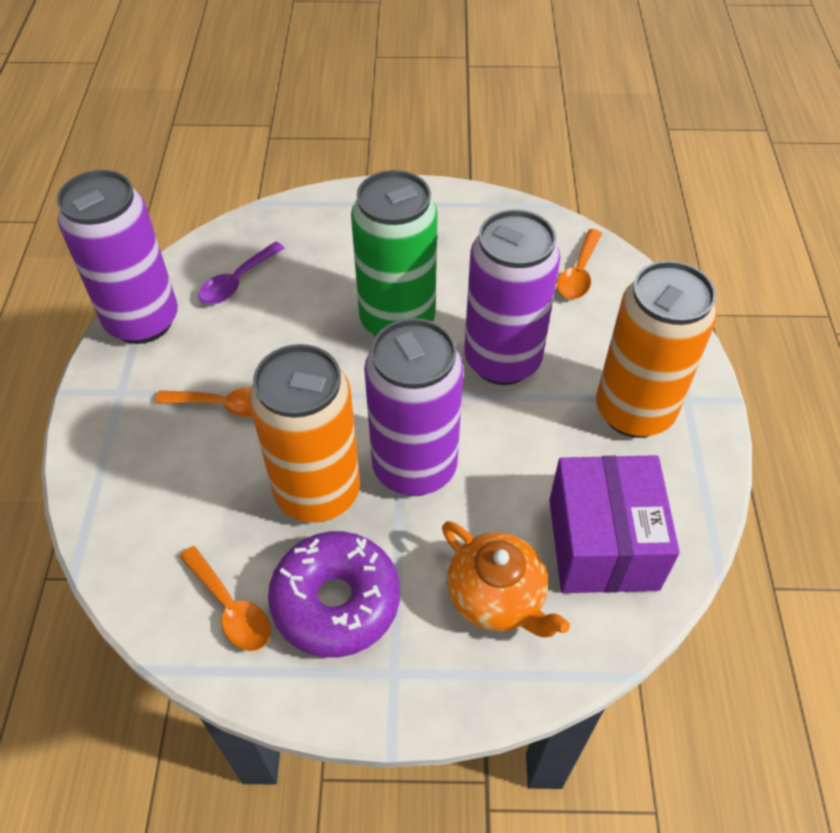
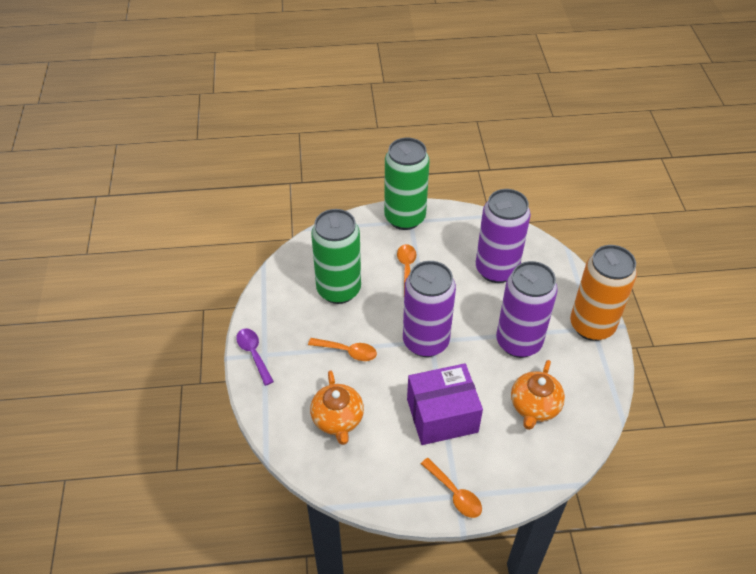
green can: 1 -> 2
orange can: 2 -> 1
orange teapot: 1 -> 2
purple donut: 1 -> 0

